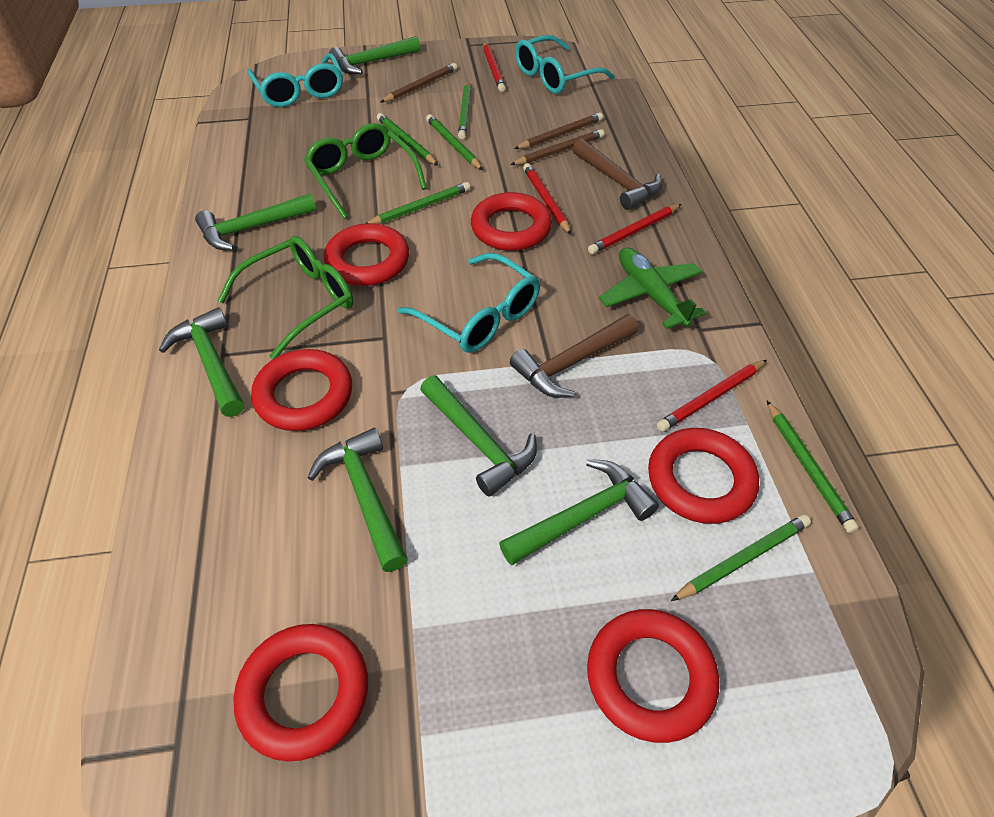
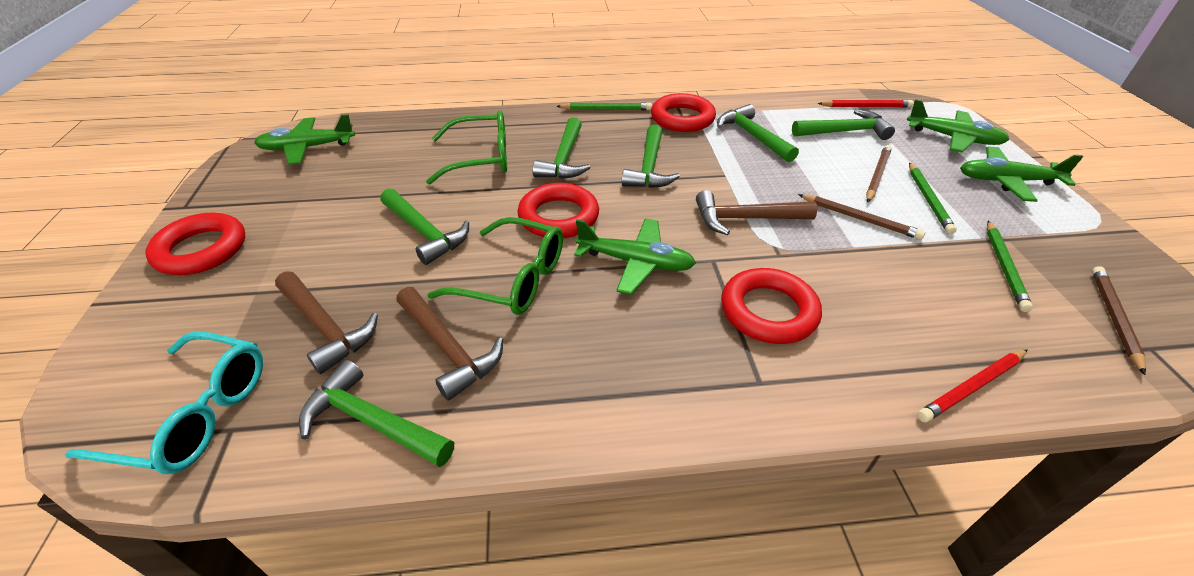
brown hammer: 2 -> 3
green pencil: 6 -> 3
green plane: 1 -> 4
red pencil: 4 -> 2
red ring: 6 -> 4
turquoise glasses: 3 -> 1

